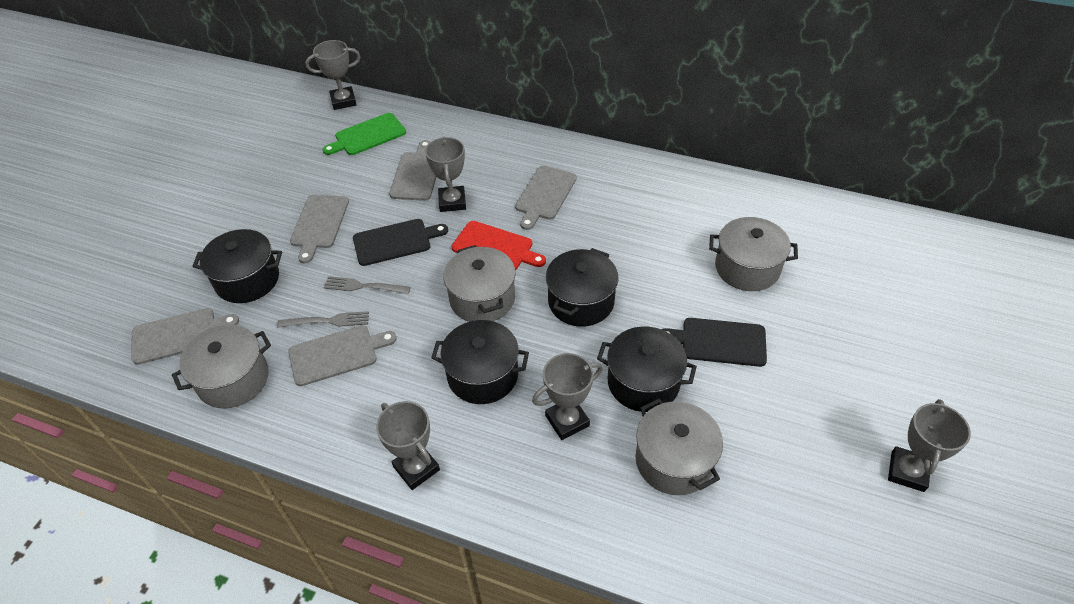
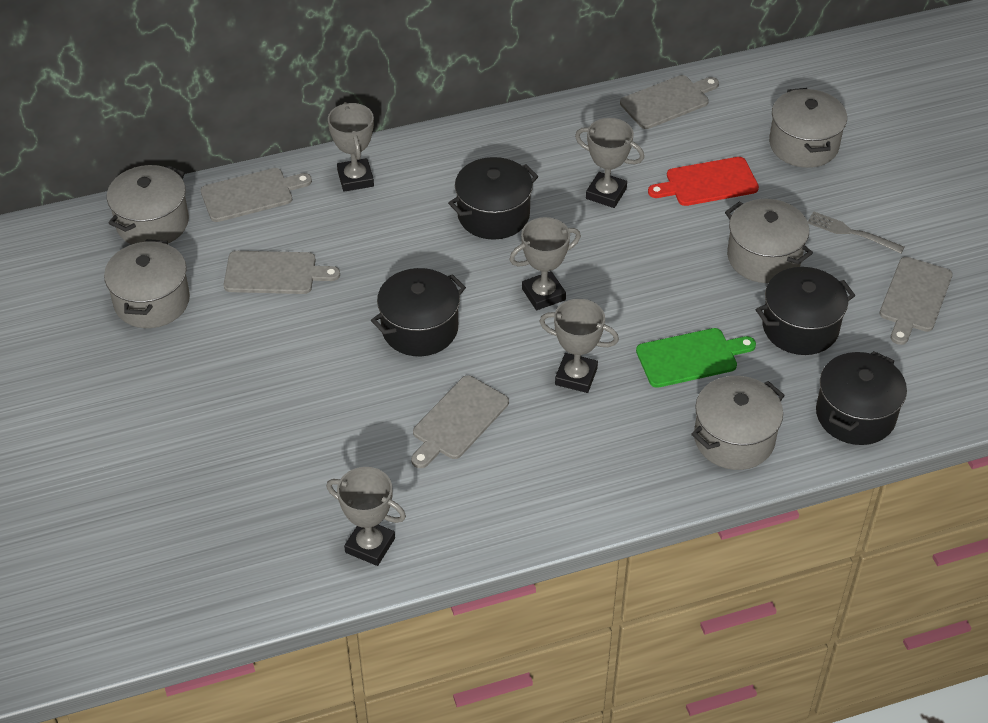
black cutting board: 2 -> 0
grey fork: 2 -> 1
grey pot: 4 -> 5

